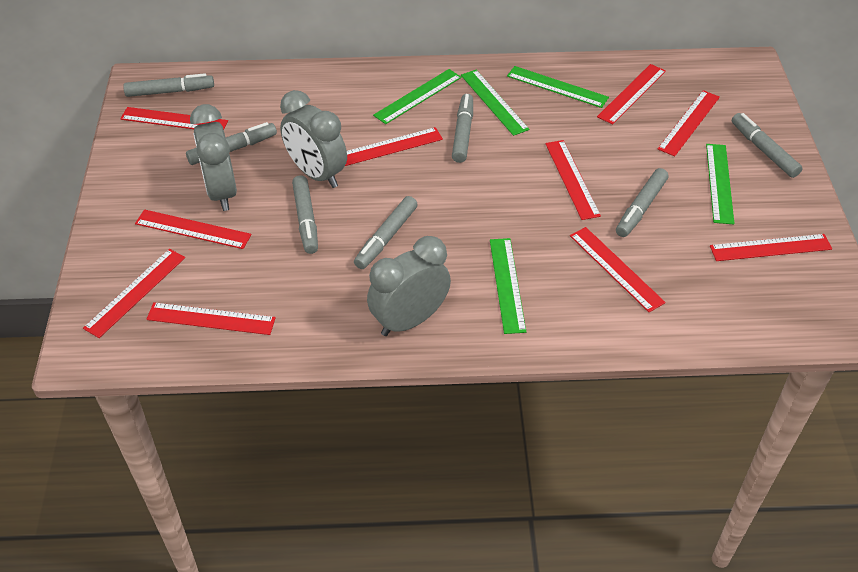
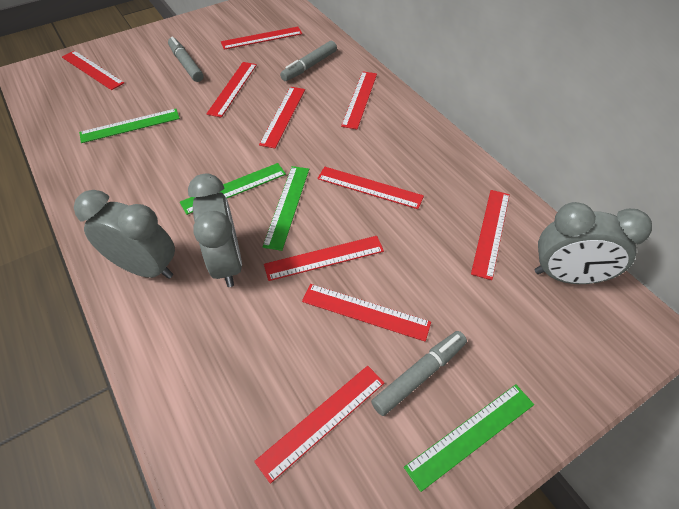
green ruler: 5 -> 4
grey marker: 7 -> 3

